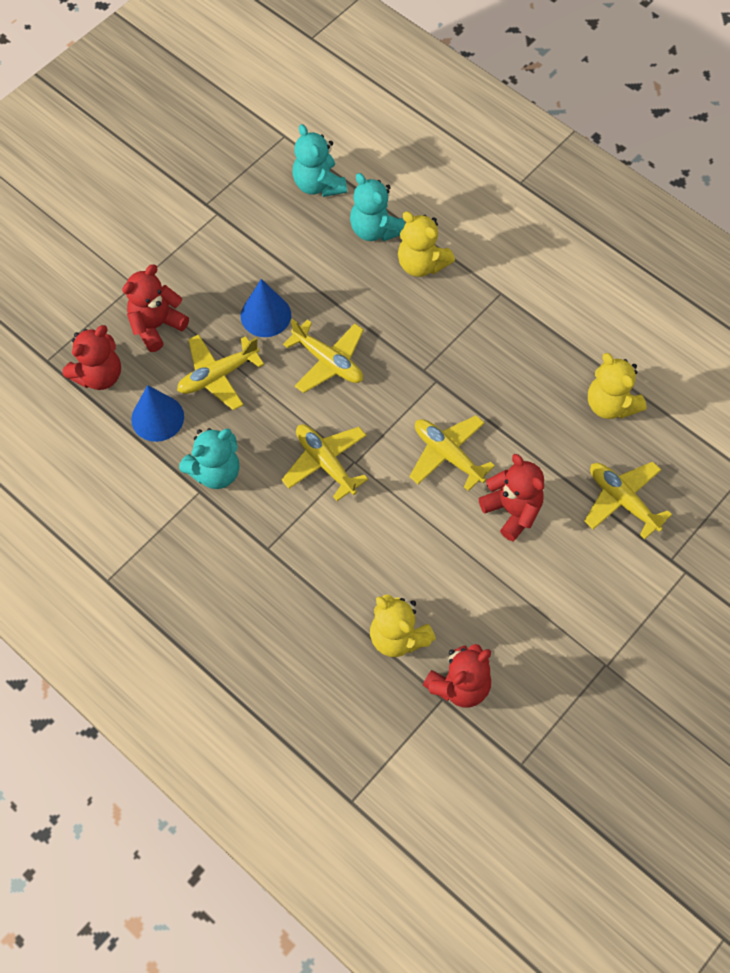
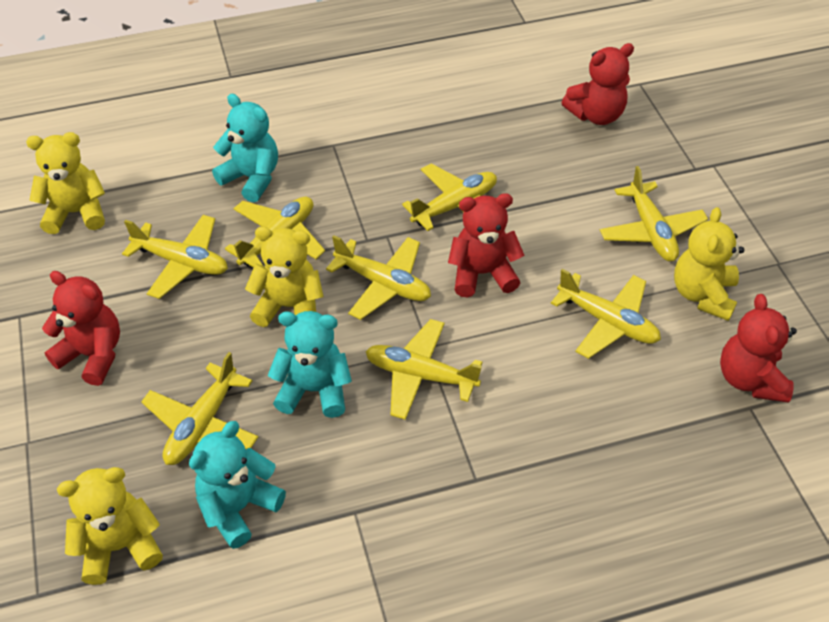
blue cone: 2 -> 0
yellow plane: 5 -> 8
yellow teddy bear: 3 -> 4

